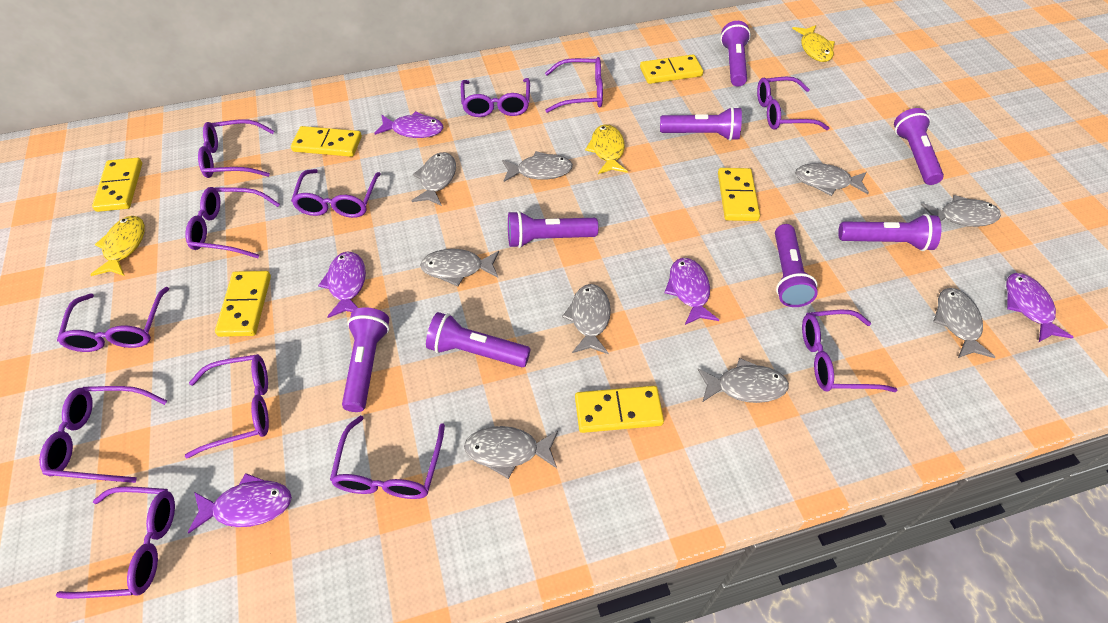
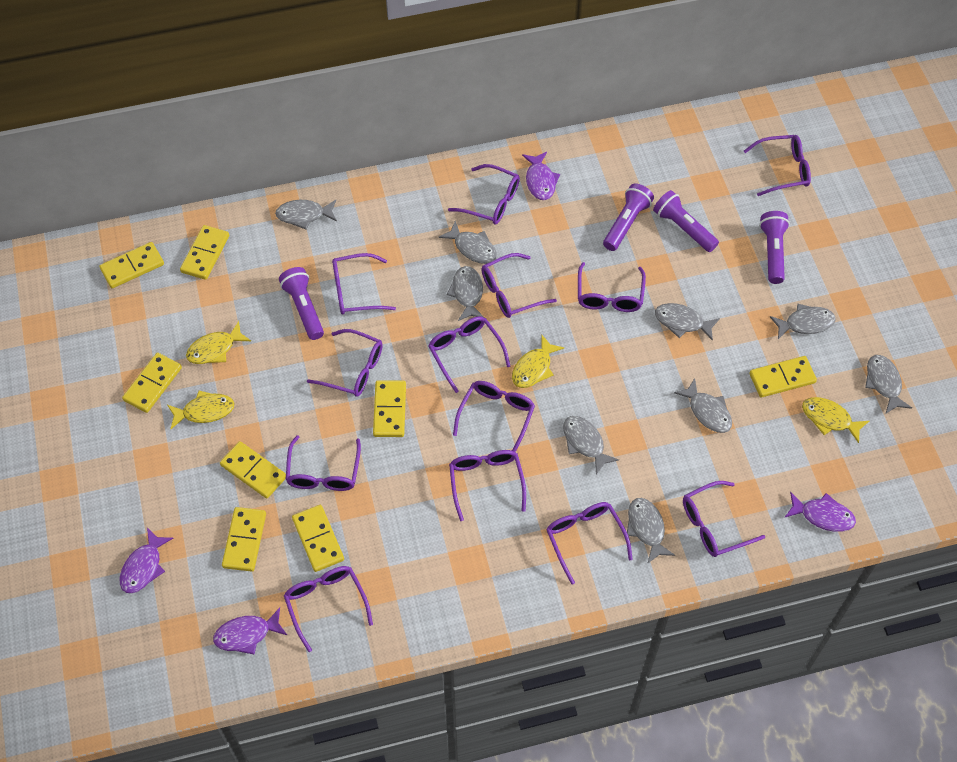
purple fish: 5 -> 4
purple flashlight: 8 -> 4
purple glasses: 12 -> 13
yellow domino: 6 -> 8
yellow fish: 3 -> 4

